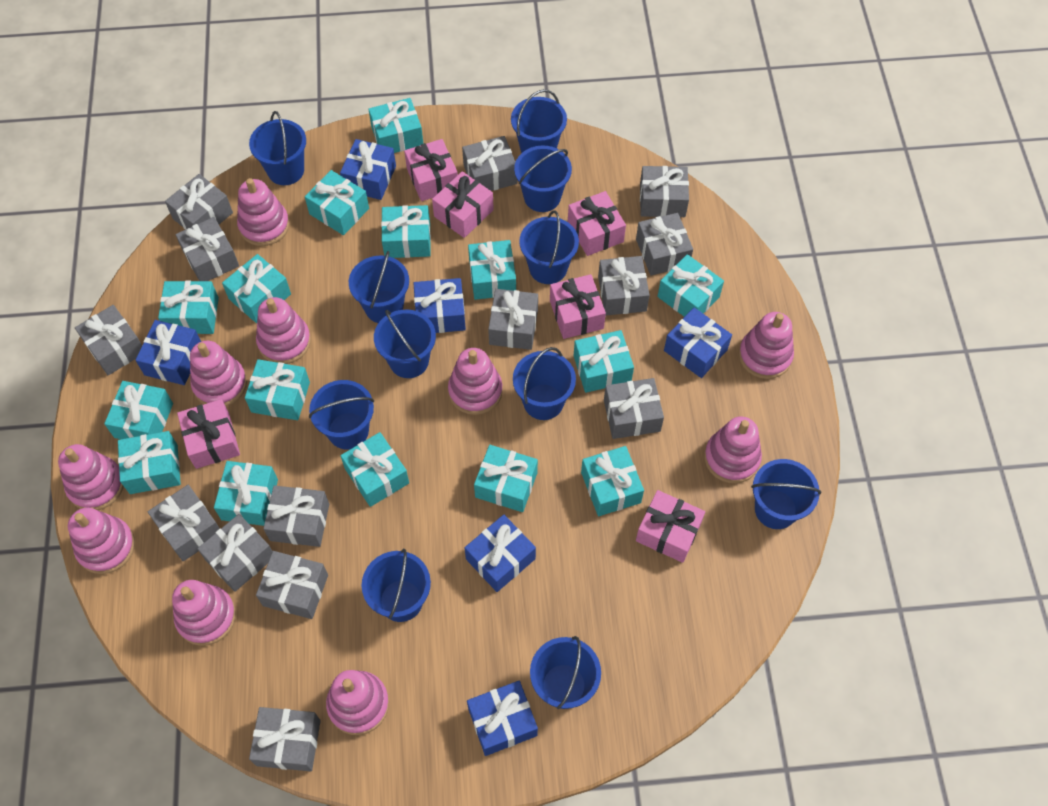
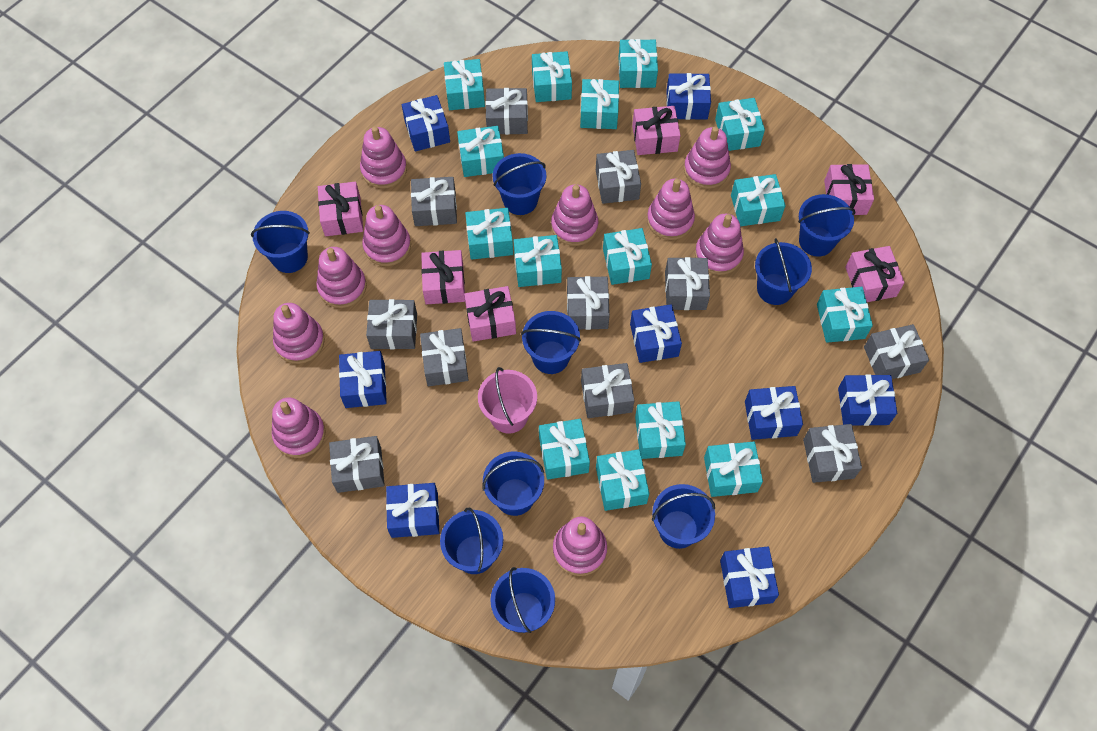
blue bucket: 11 -> 9
blue gift: 6 -> 8
grey gift: 14 -> 11
pink bucket: 0 -> 1

